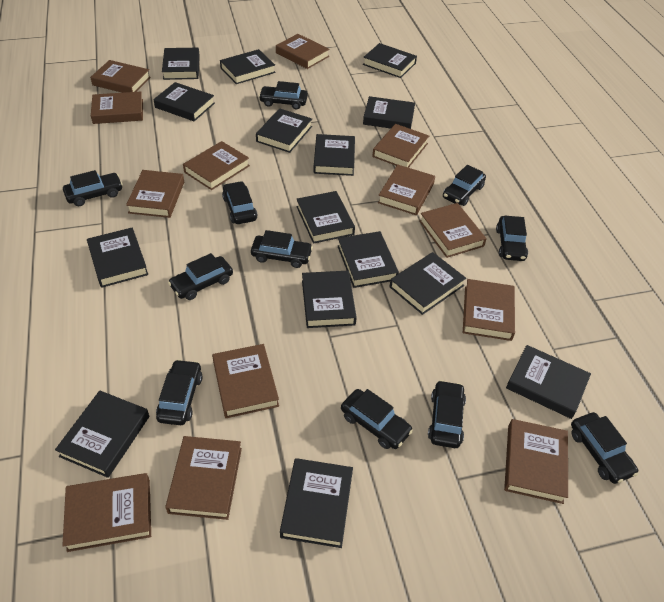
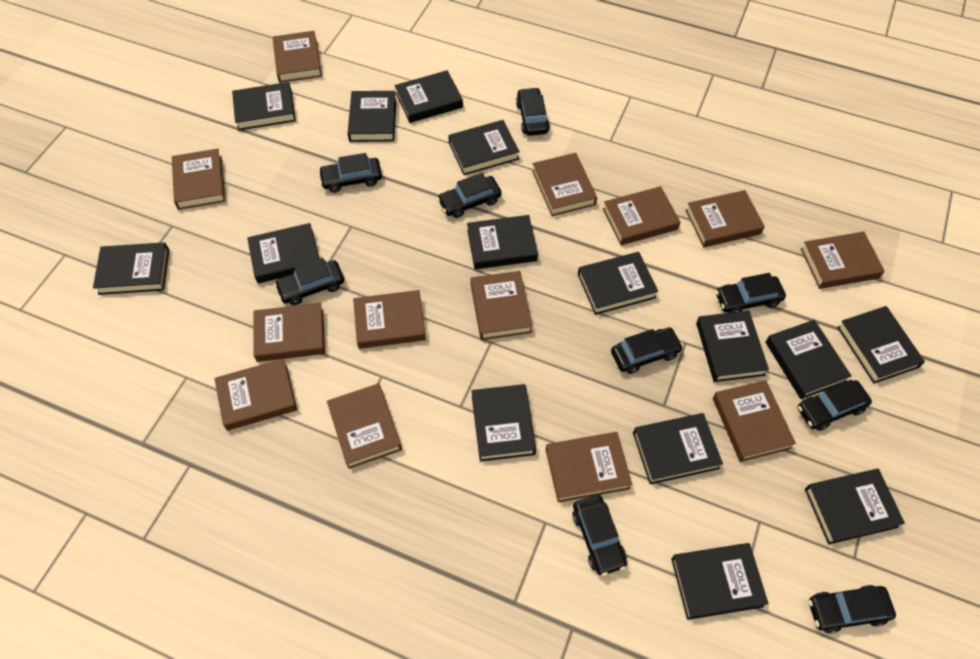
black car: 11 -> 9

